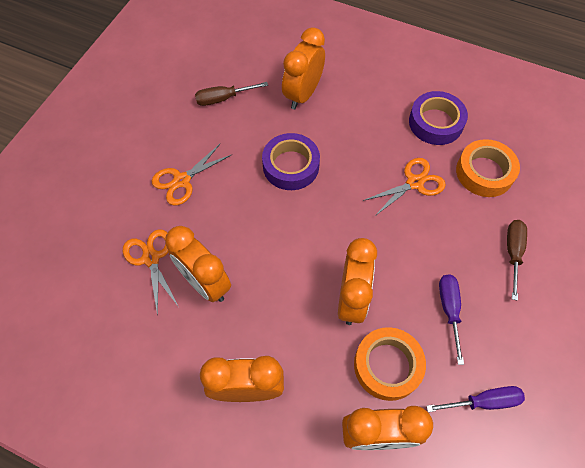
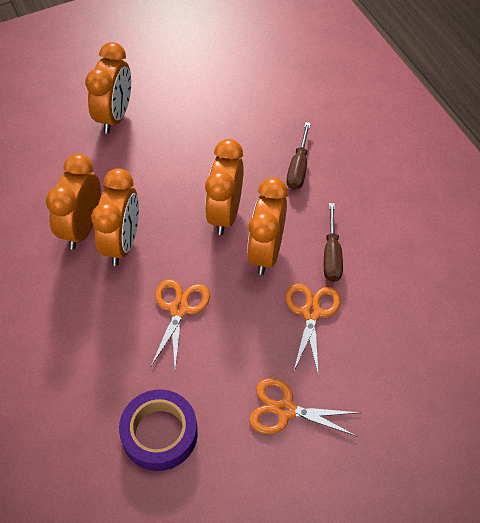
orange tape: 2 -> 0
purple screwdriver: 2 -> 0
purple tape: 2 -> 1

